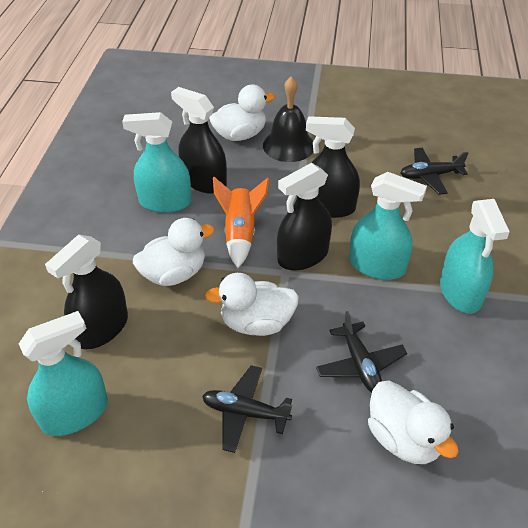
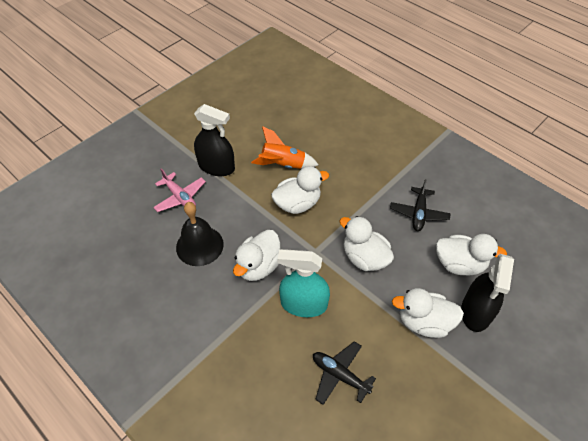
black plane: 3 -> 2
black spray bottle: 4 -> 2
pink plane: 0 -> 1
turquoise spray bottle: 4 -> 1
white duck: 4 -> 5

